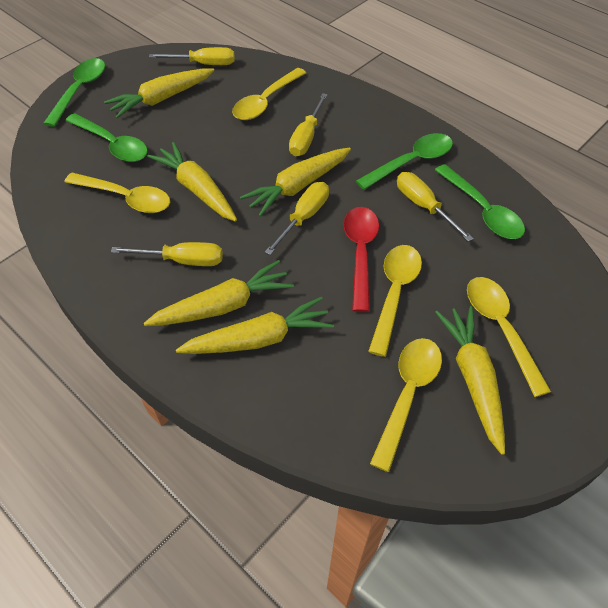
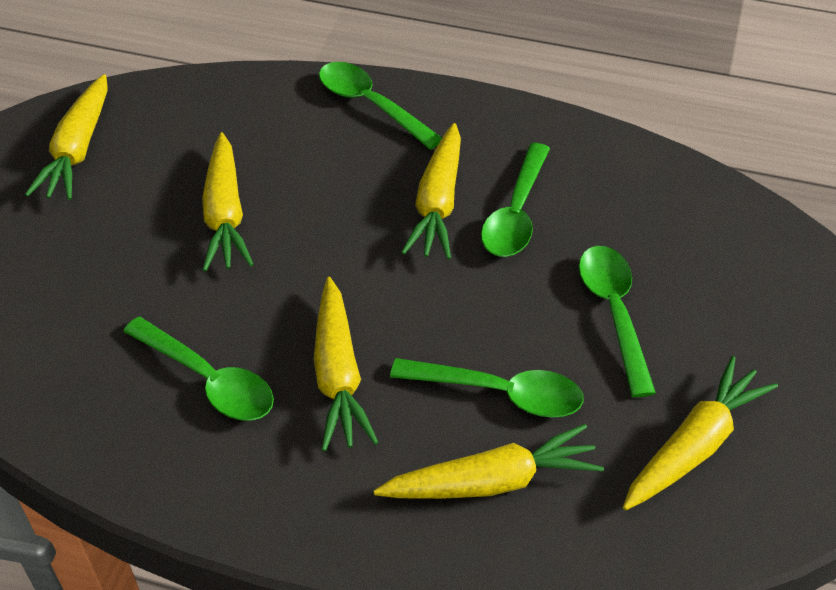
green spoon: 4 -> 5
red spoon: 1 -> 0
yellow screwdriver: 5 -> 0
yellow spoon: 5 -> 0

